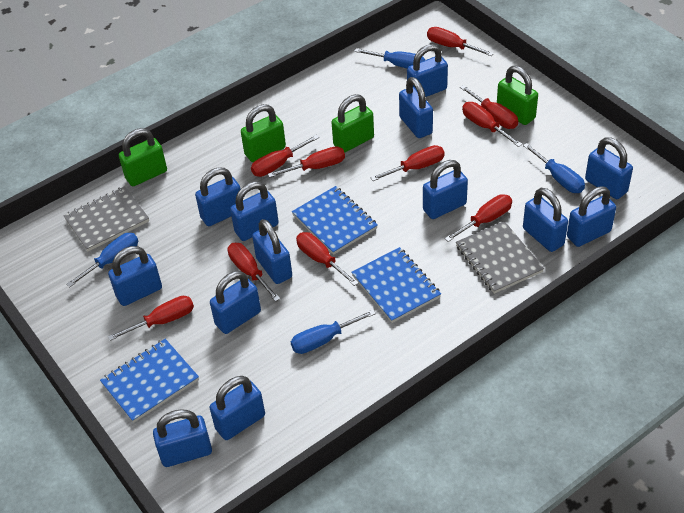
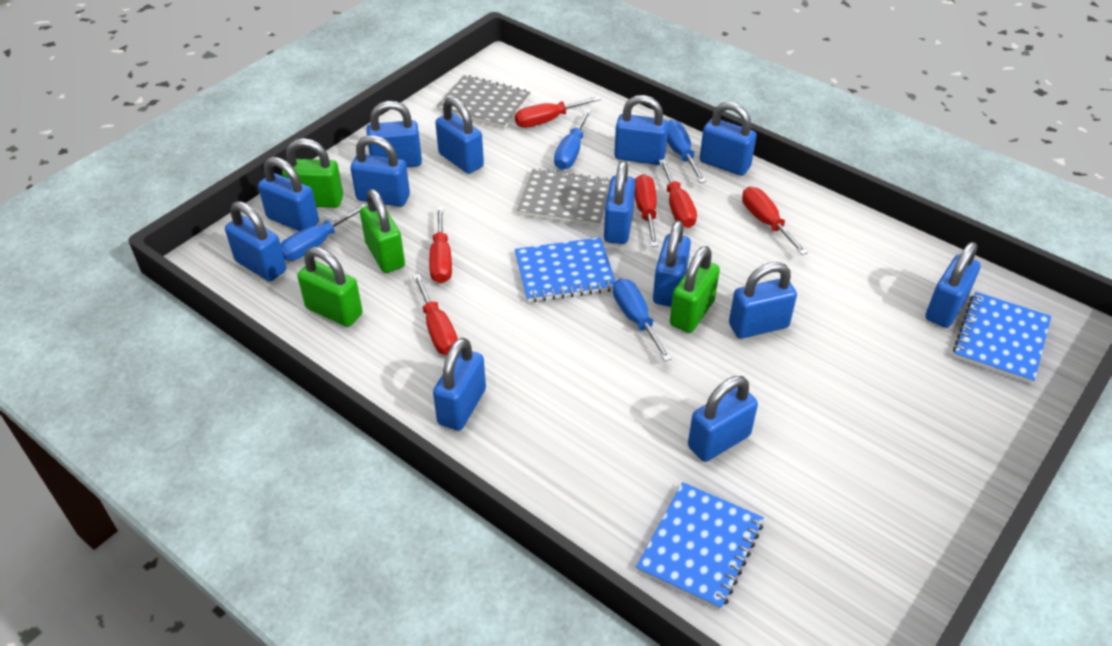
red screwdriver: 10 -> 6

